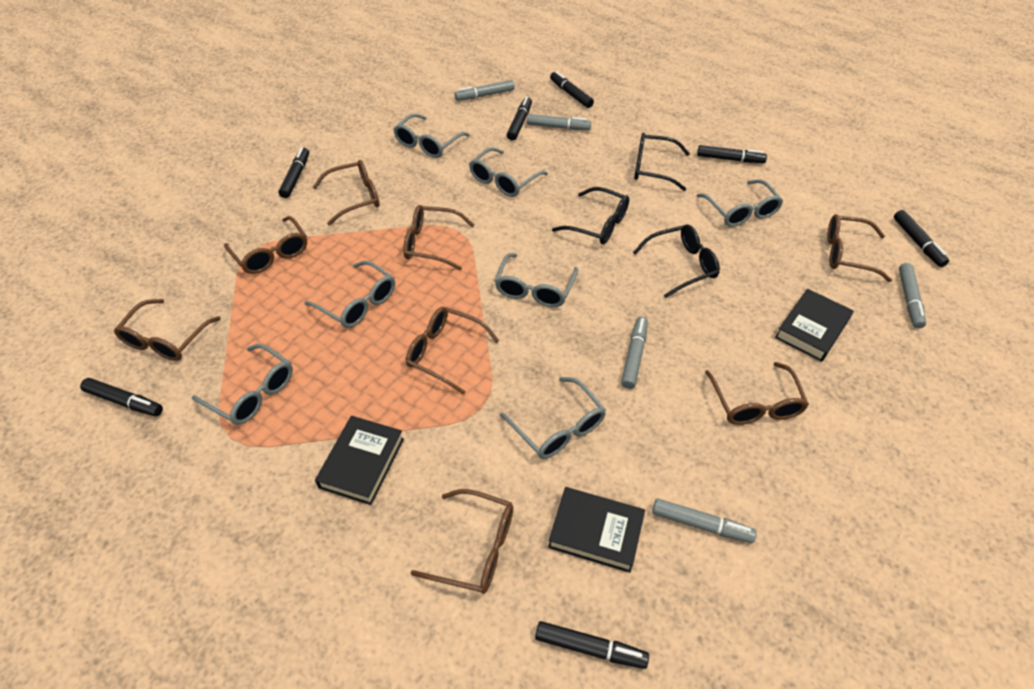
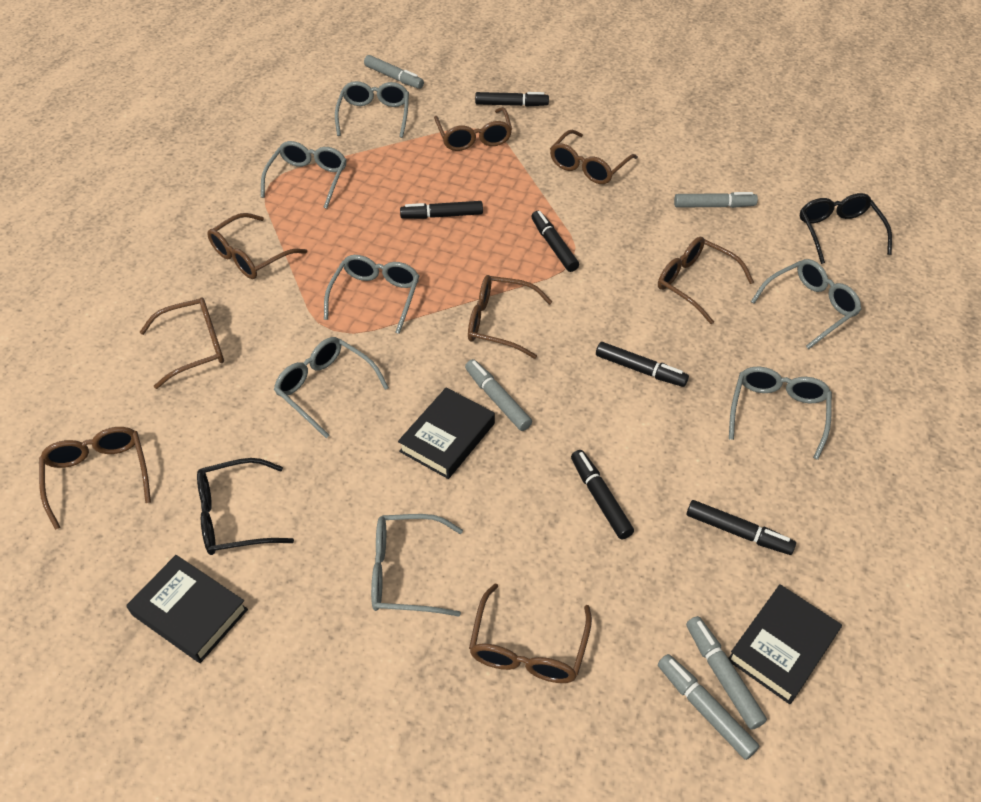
black glasses: 3 -> 2
black marker: 7 -> 6

